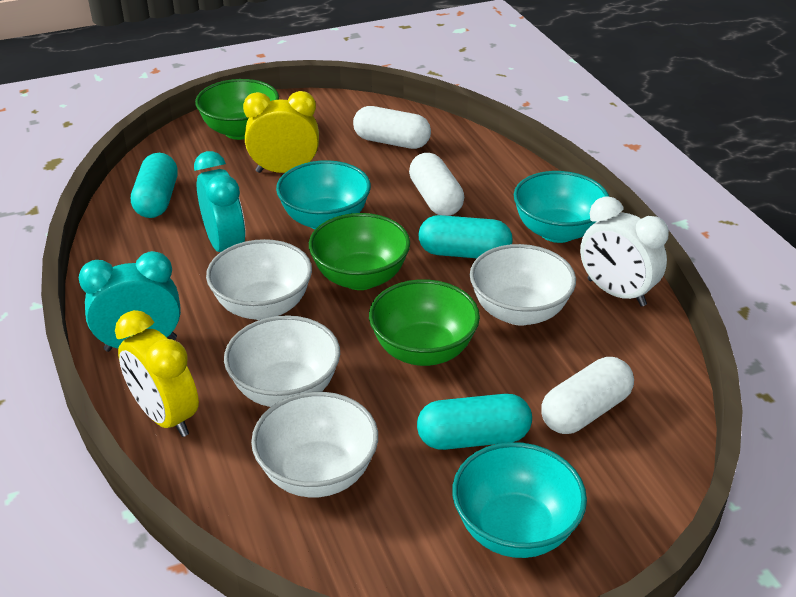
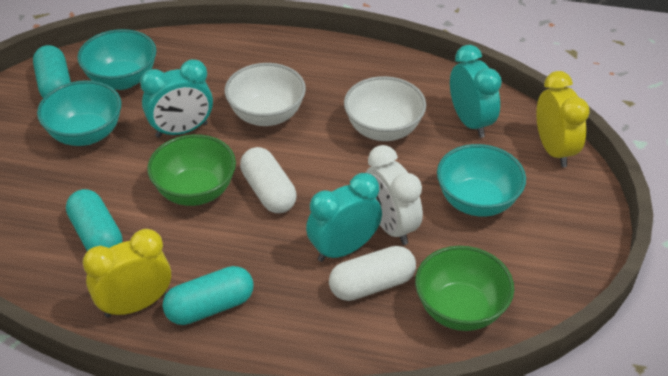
green bowl: 3 -> 2
turquoise clock: 2 -> 3
white bowl: 4 -> 2
white capsule: 3 -> 2

